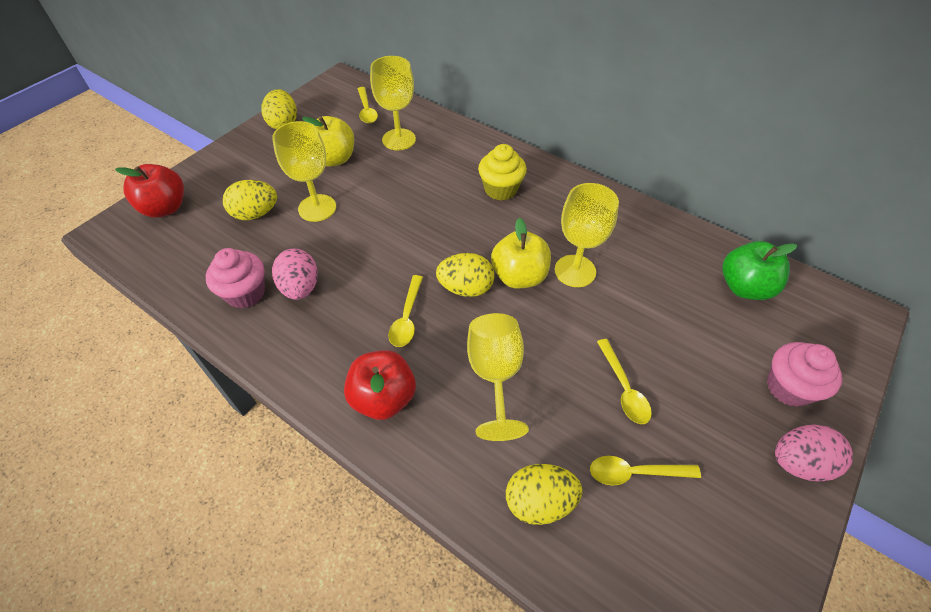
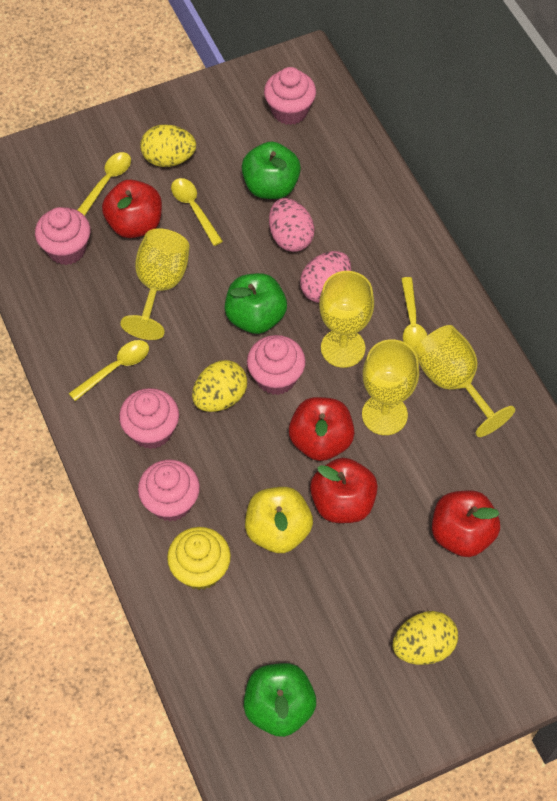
green apple: 1 -> 3
pink cupcake: 2 -> 5
red apple: 2 -> 4
yellow apple: 2 -> 1
yellow egg: 4 -> 3

